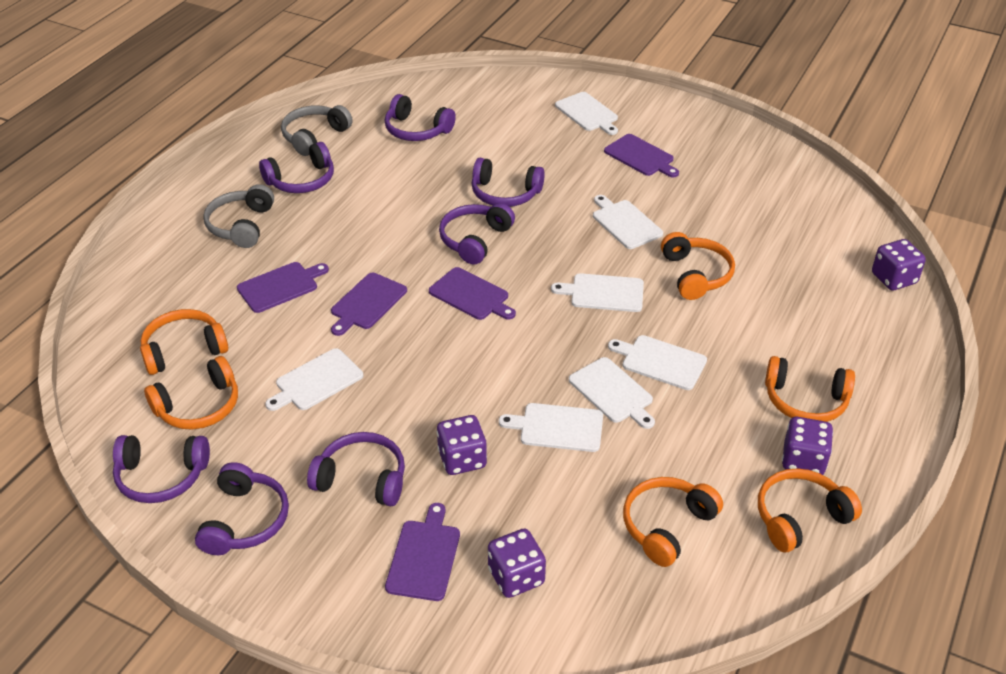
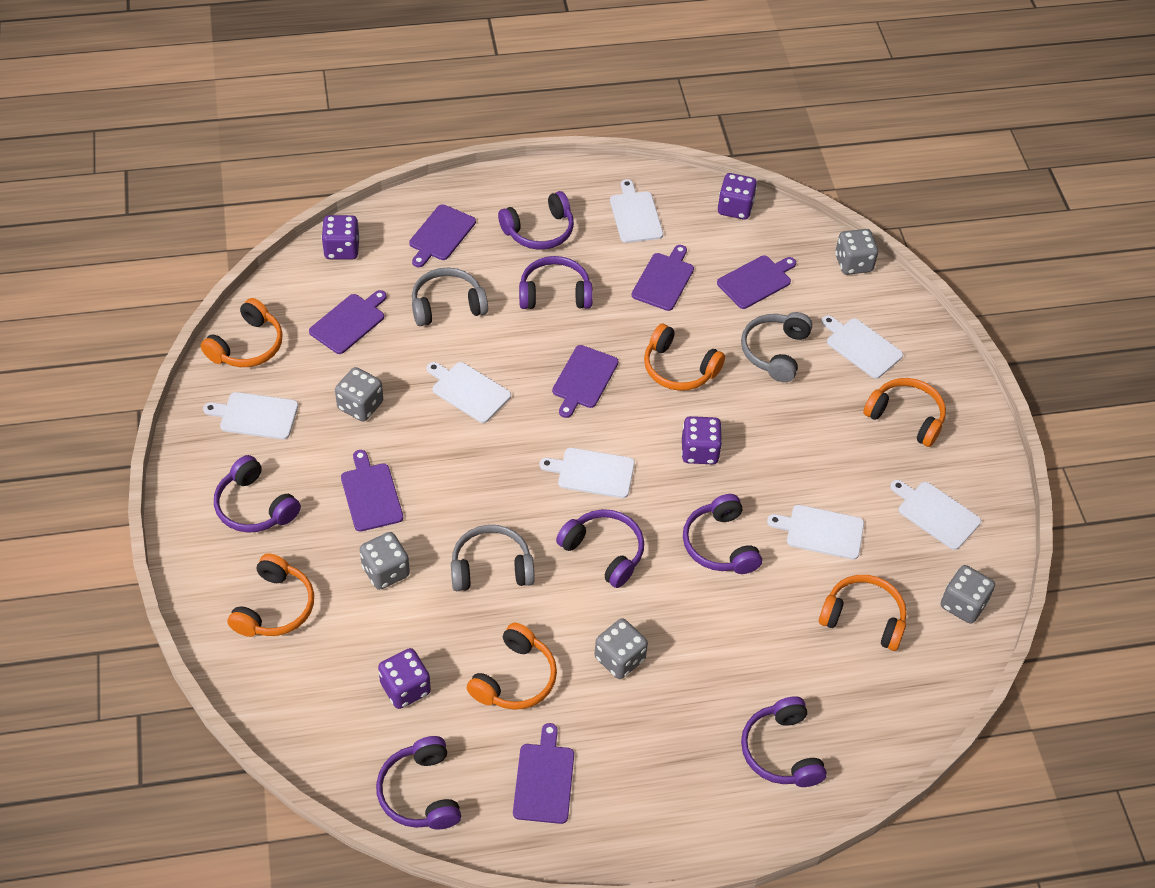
grey dice: 0 -> 5
grey headphones: 2 -> 3
purple cutting board: 5 -> 7

